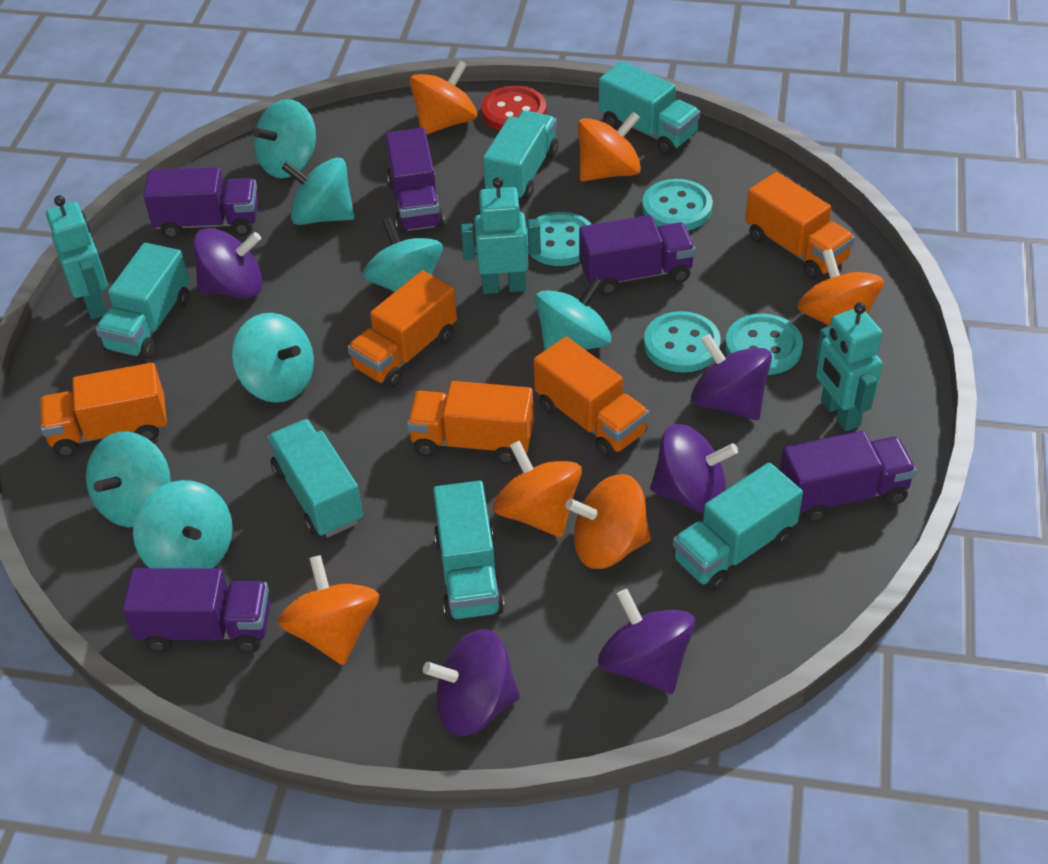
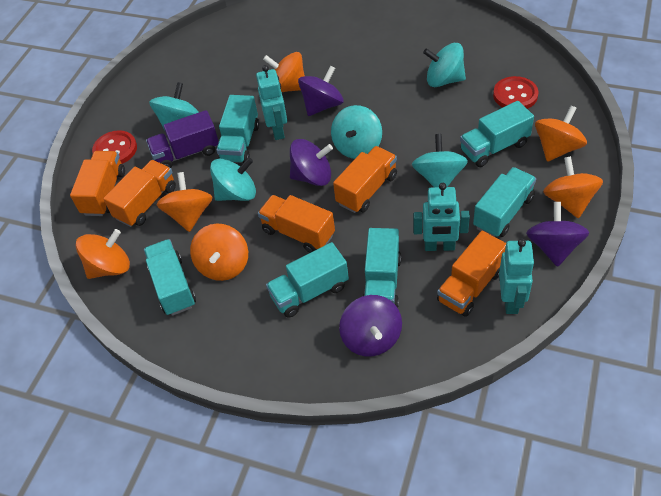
purple spinning top: 5 -> 4
purple truck: 5 -> 1
red button: 1 -> 2
turquoise button: 4 -> 0
turquoise spinning top: 7 -> 5

